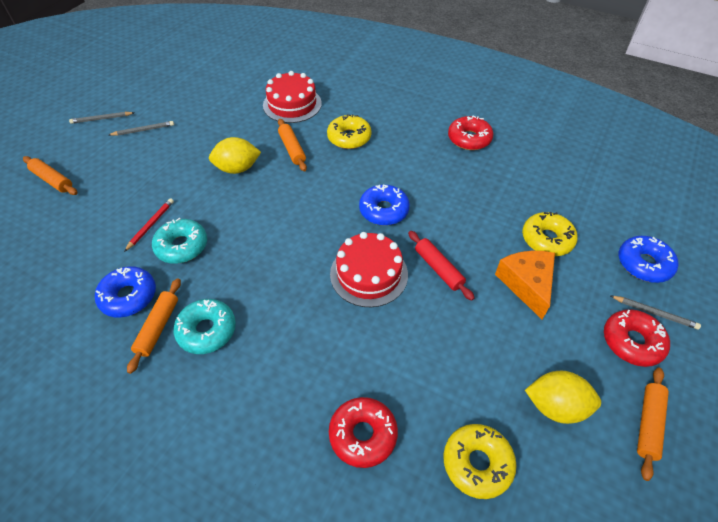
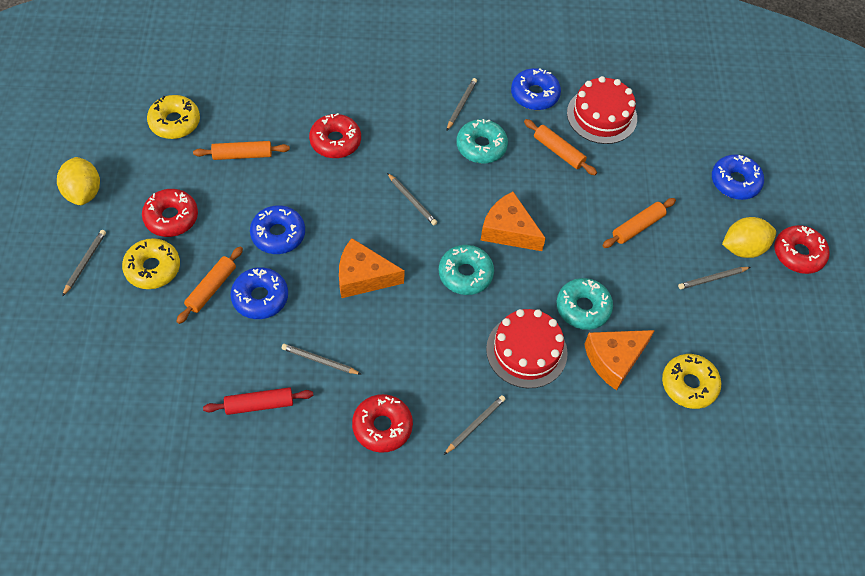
blue donut: 3 -> 4
grey pencil: 3 -> 6
orange cheese: 1 -> 3
red donut: 3 -> 4
red pencil: 1 -> 0
turquoise donut: 2 -> 3

